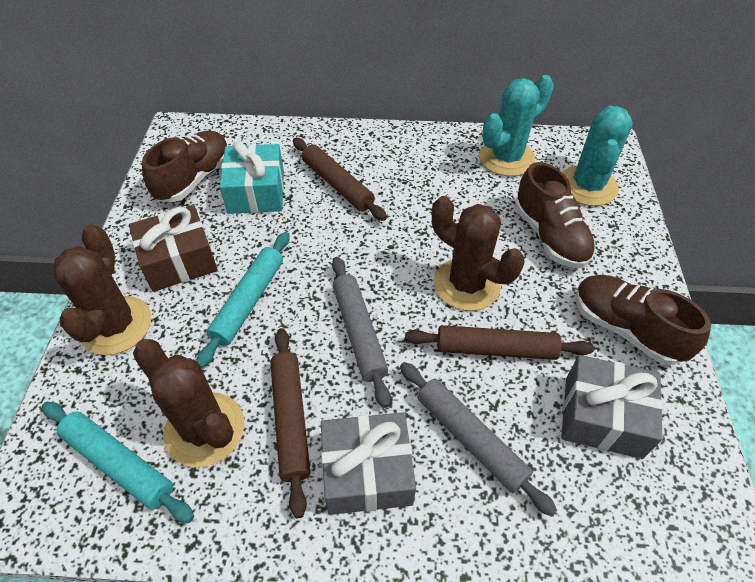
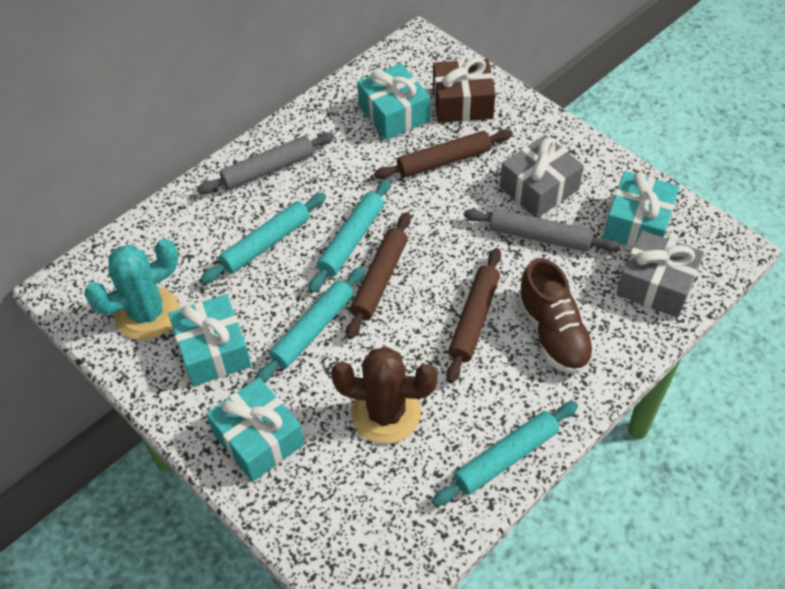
brown cactus: 3 -> 1
brown shoe: 3 -> 1
turquoise cactus: 2 -> 1
turquoise gift: 1 -> 4
turquoise rolling pin: 2 -> 4

